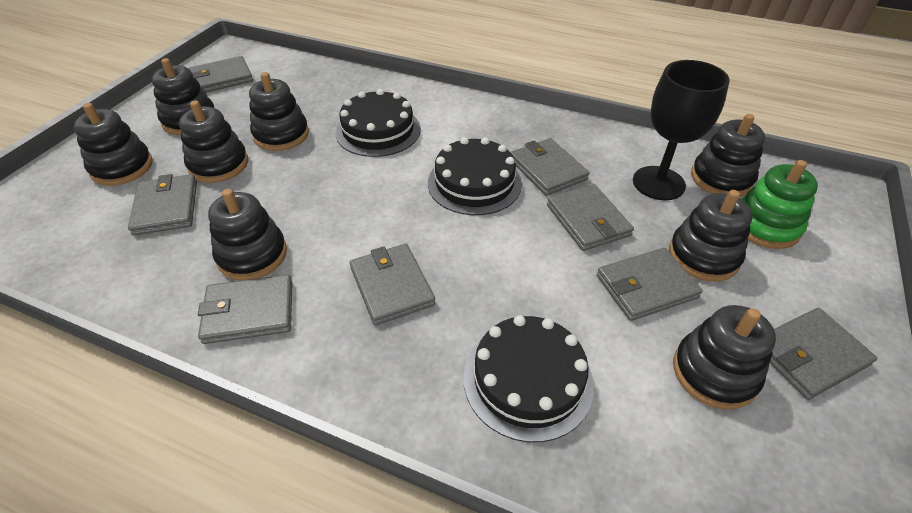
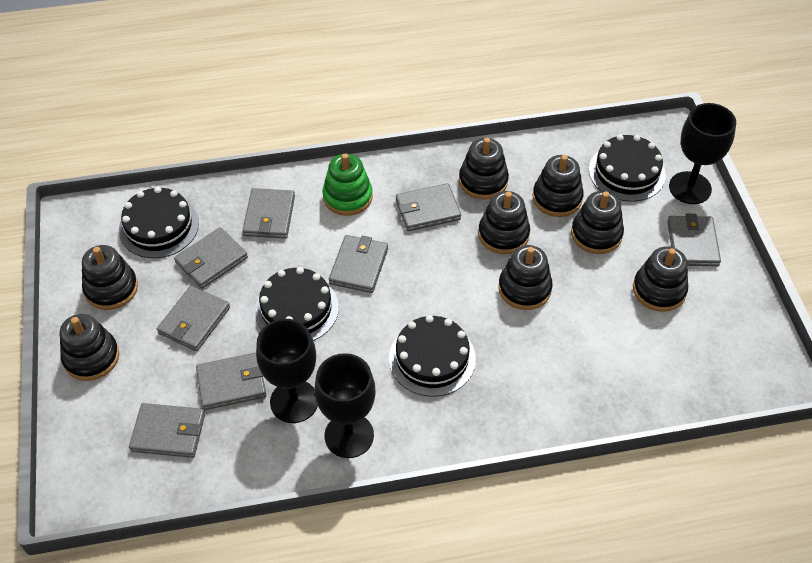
black cake: 3 -> 4
black goblet: 1 -> 3

